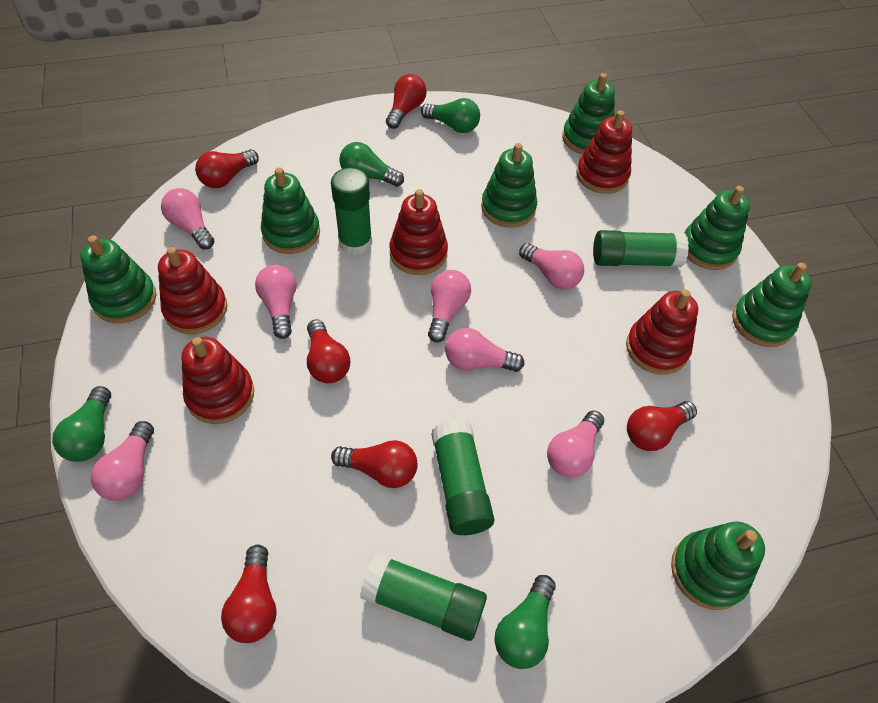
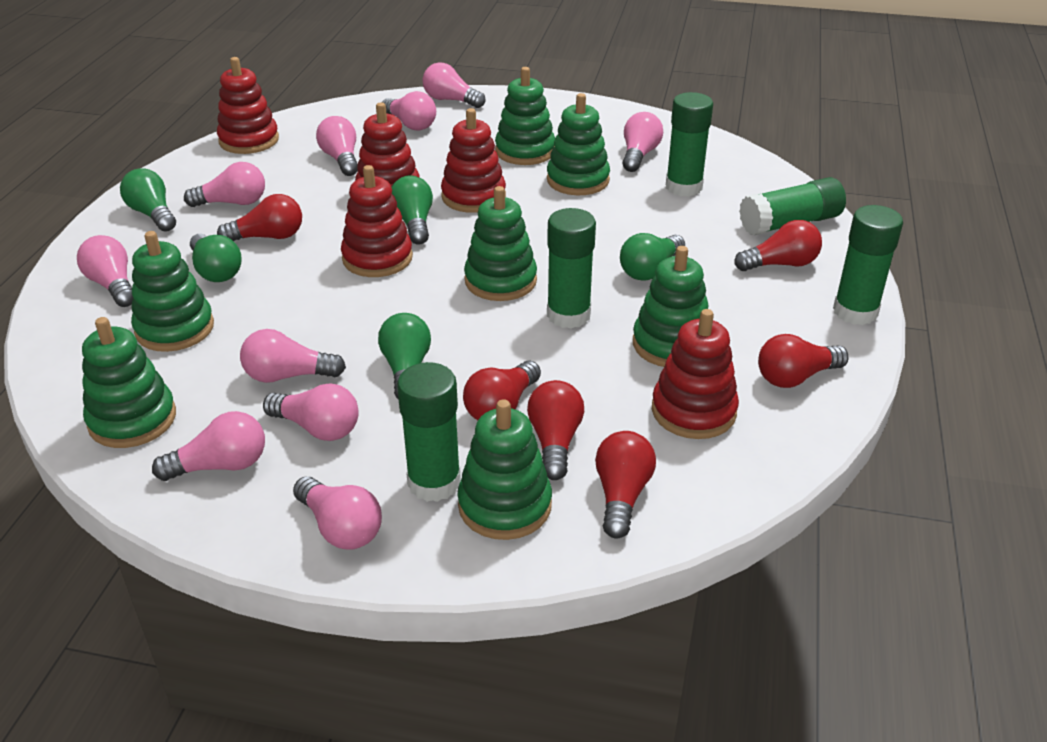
green glue stick: 4 -> 5
green light bulb: 4 -> 5
pink light bulb: 7 -> 10

